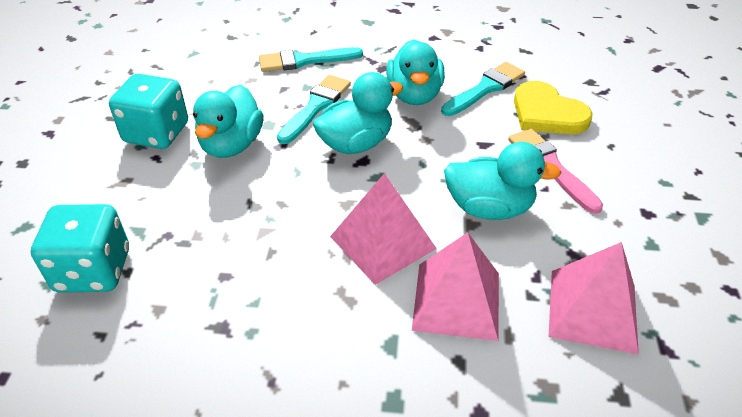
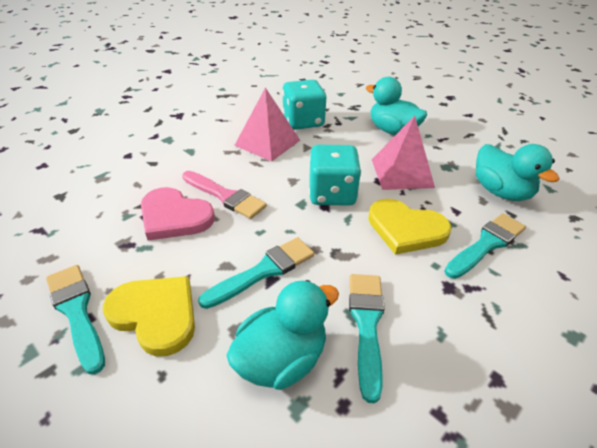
pink heart: 0 -> 1
pink pyramid: 3 -> 2
turquoise brush: 3 -> 4
turquoise duck: 4 -> 3
yellow heart: 1 -> 2

